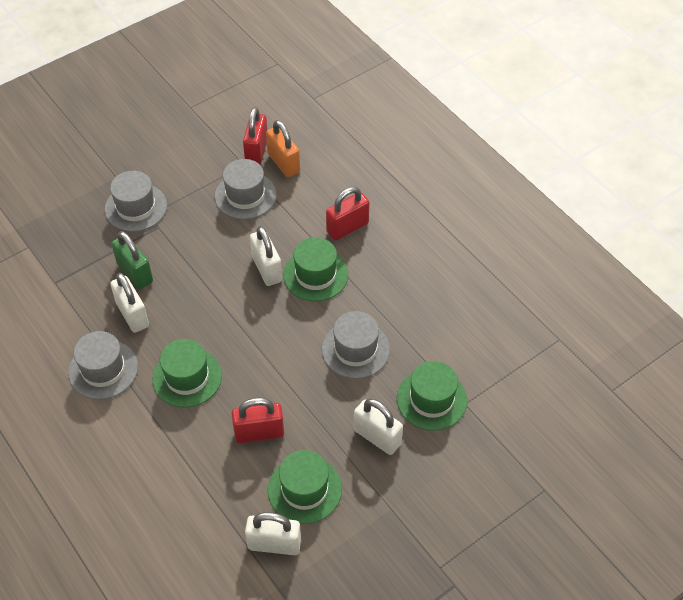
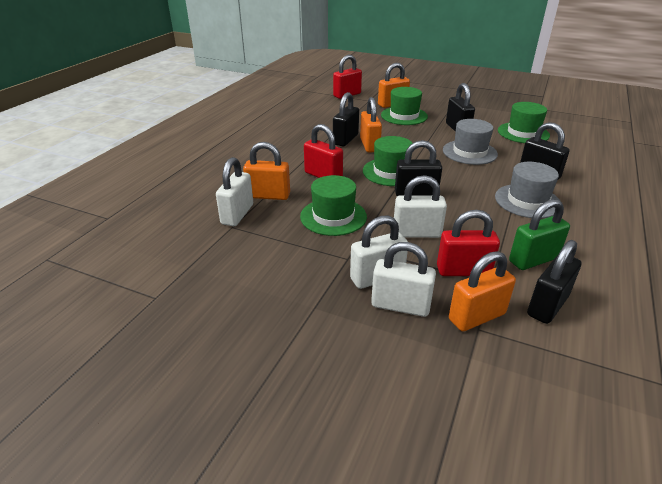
black padlock: 0 -> 5
grey hat: 4 -> 2
orange padlock: 1 -> 4

